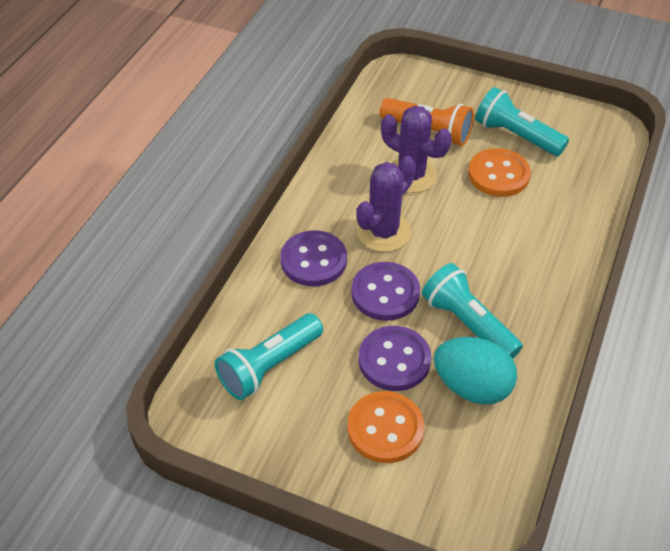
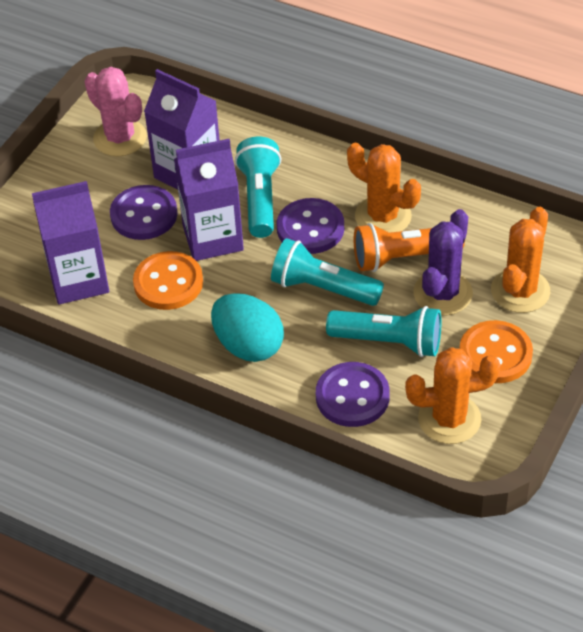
orange cactus: 0 -> 3
pink cactus: 0 -> 1
purple cactus: 2 -> 1
purple carton: 0 -> 3

